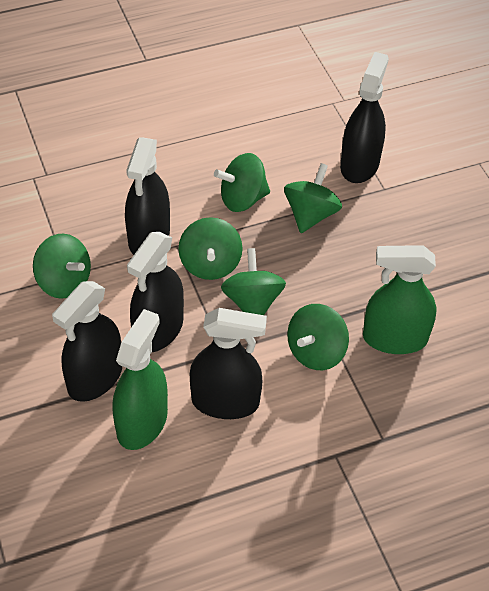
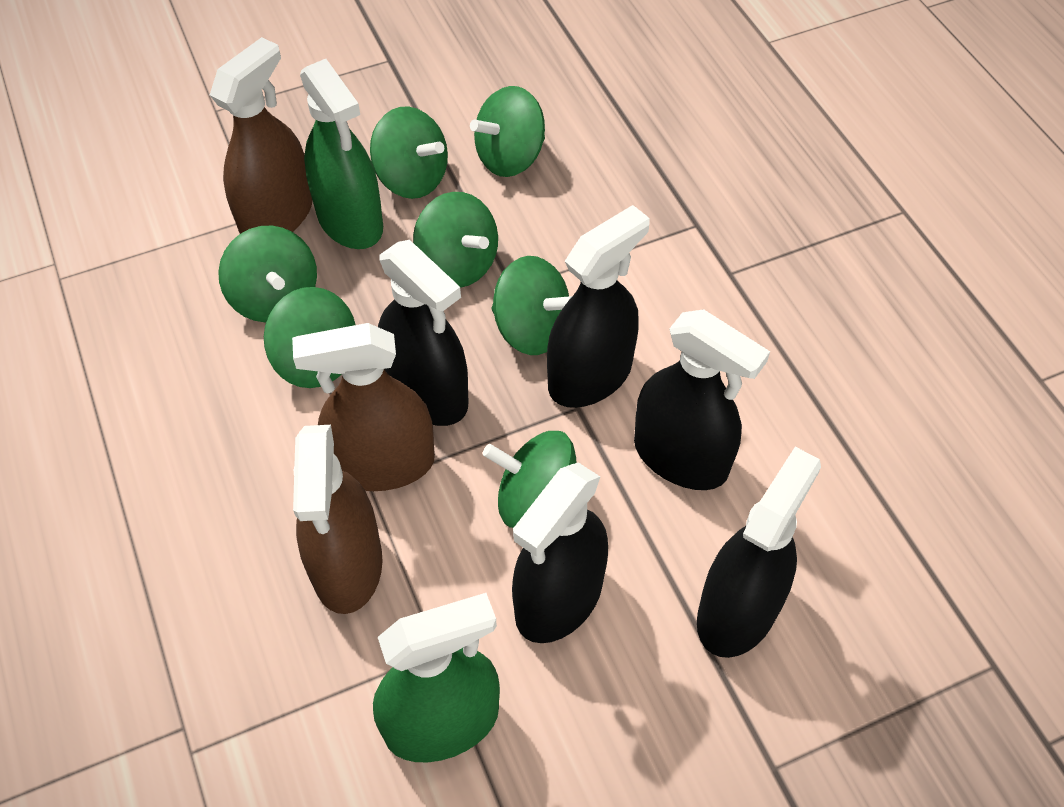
brown spray bottle: 0 -> 3
green spinning top: 6 -> 7

